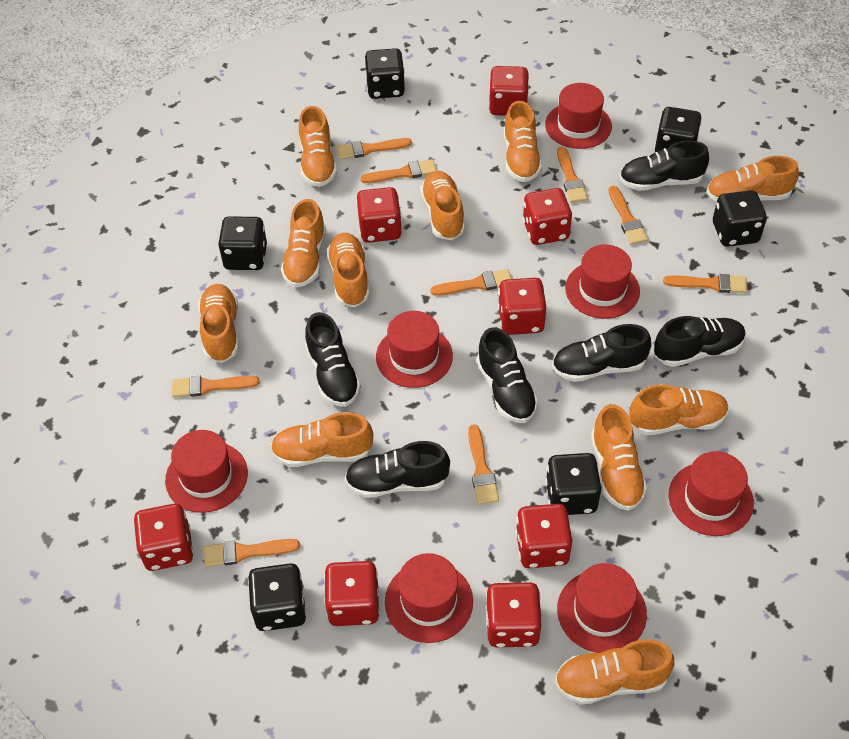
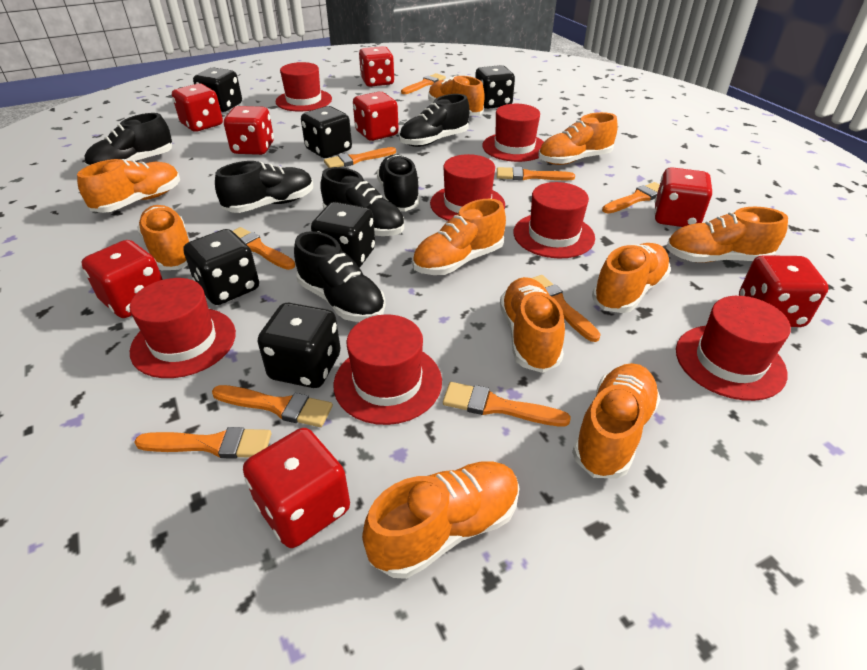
orange shoe: 11 -> 10

